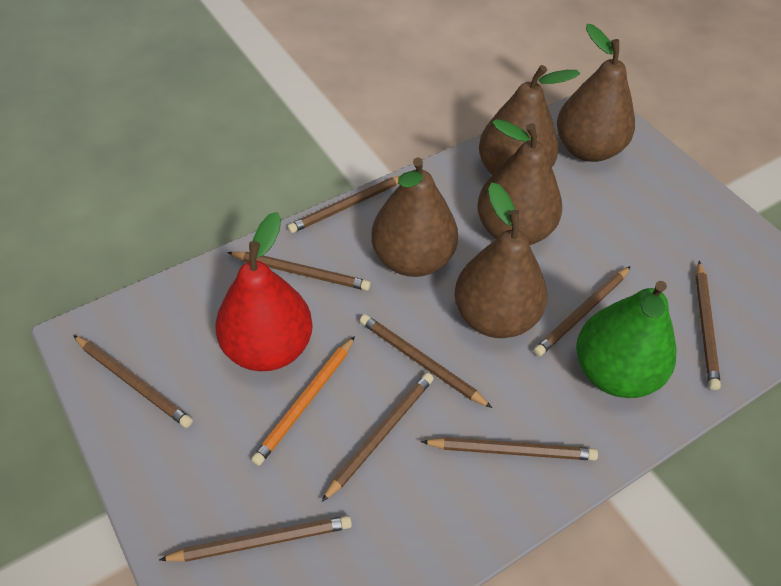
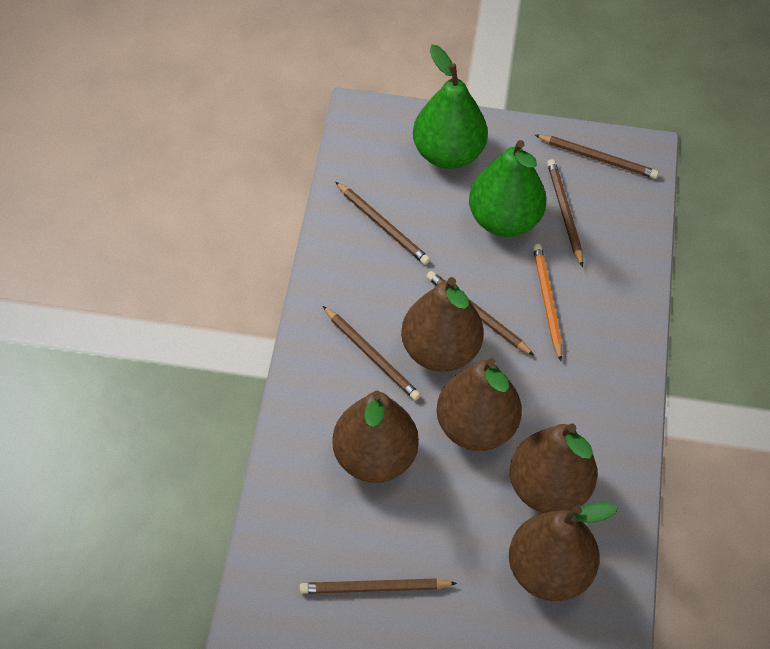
brown pencil: 9 -> 6
green pear: 1 -> 2
red pear: 1 -> 0

